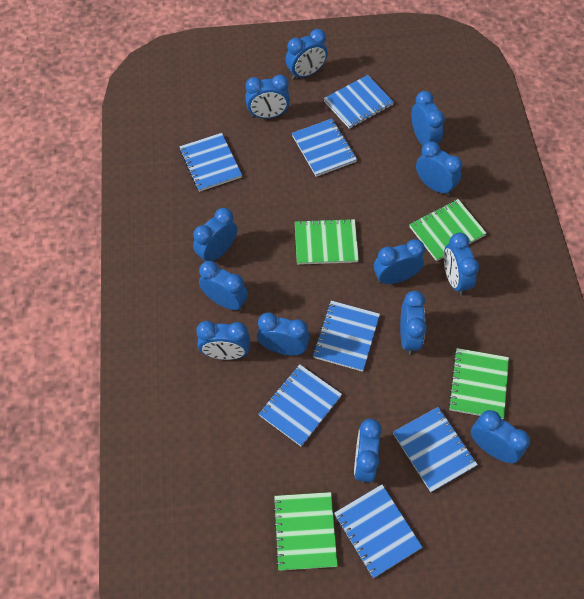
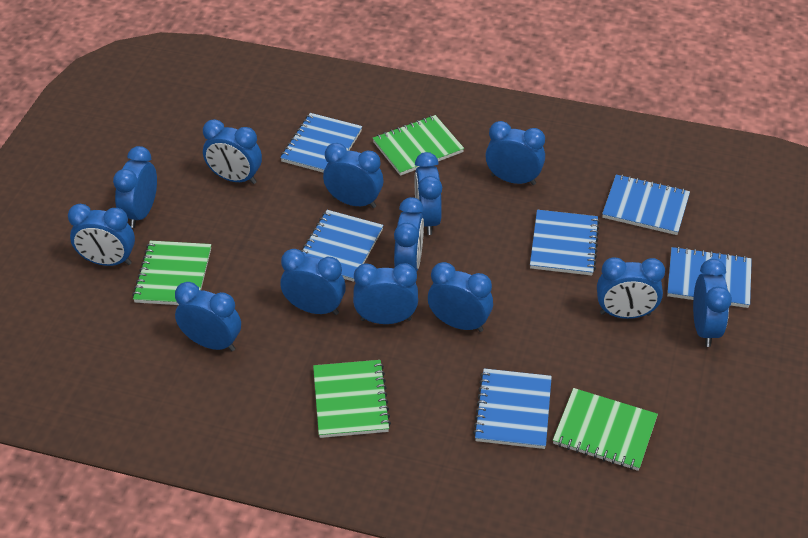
blue notebook: 7 -> 6

